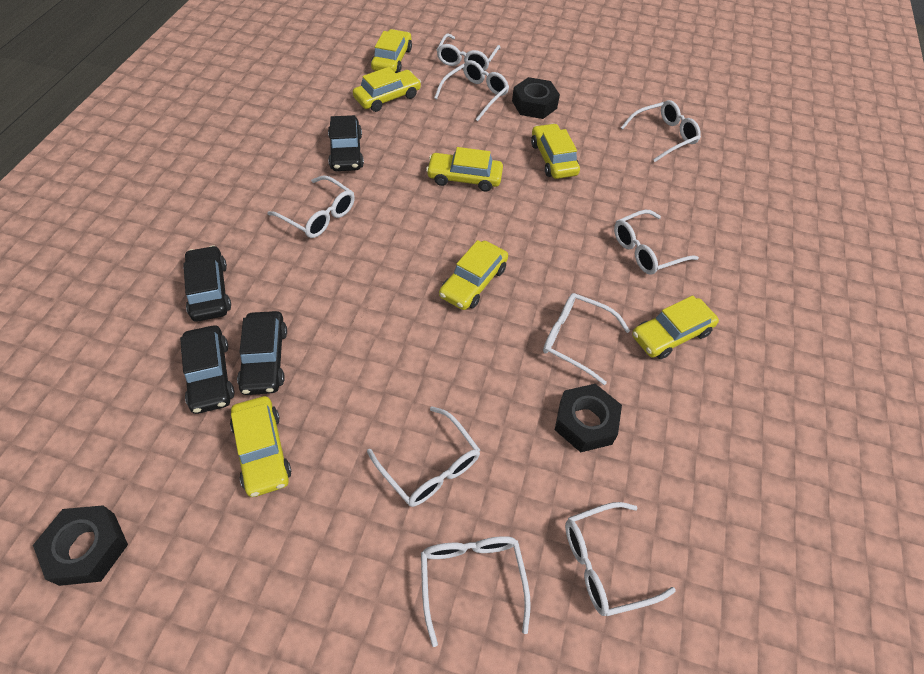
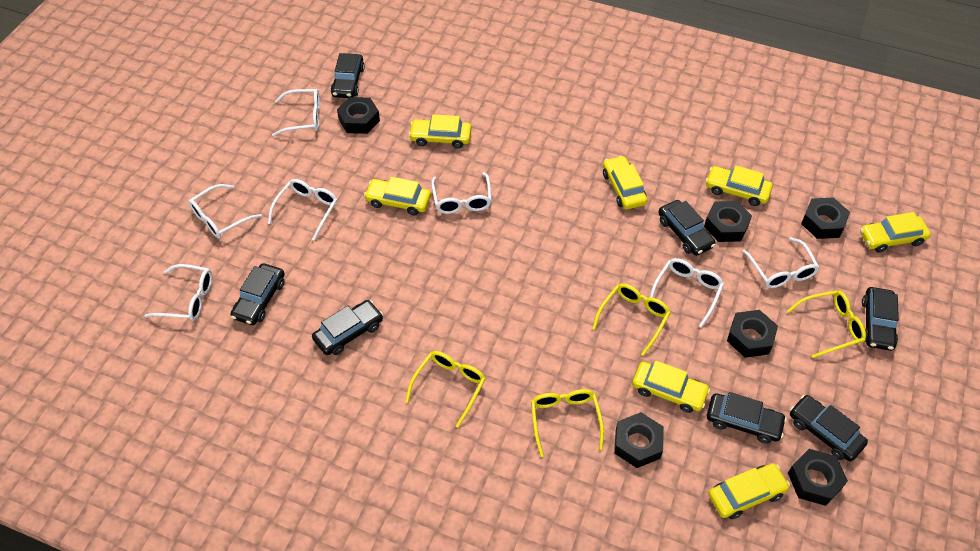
black car: 4 -> 7
black nut: 3 -> 6
white glasses: 9 -> 7
yellow glasses: 0 -> 4

